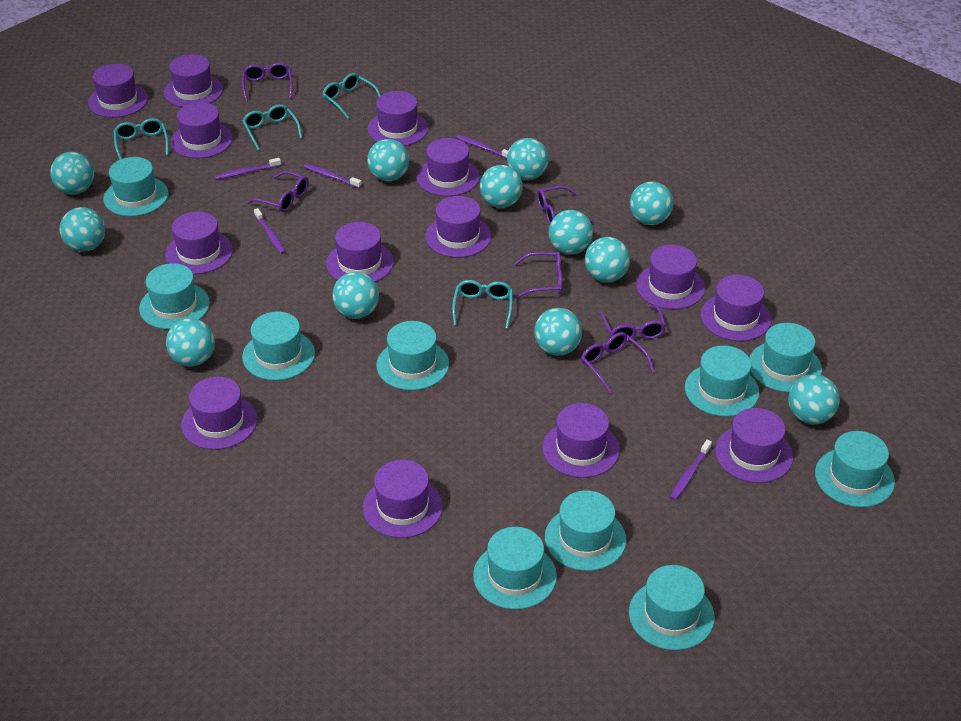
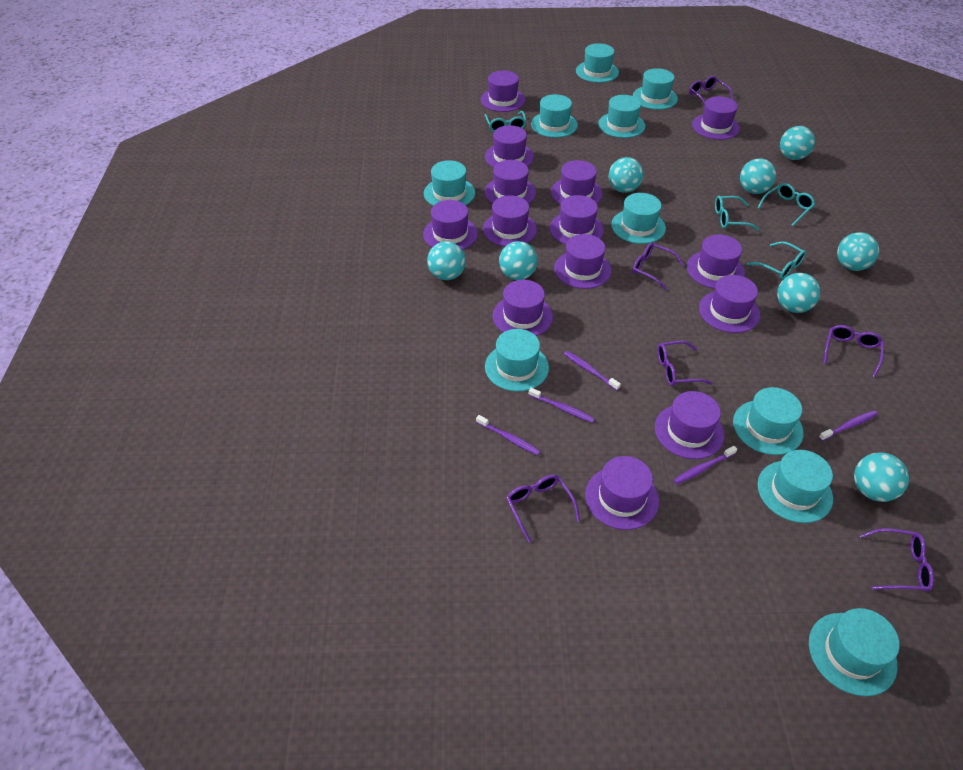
turquoise ball: 12 -> 8

